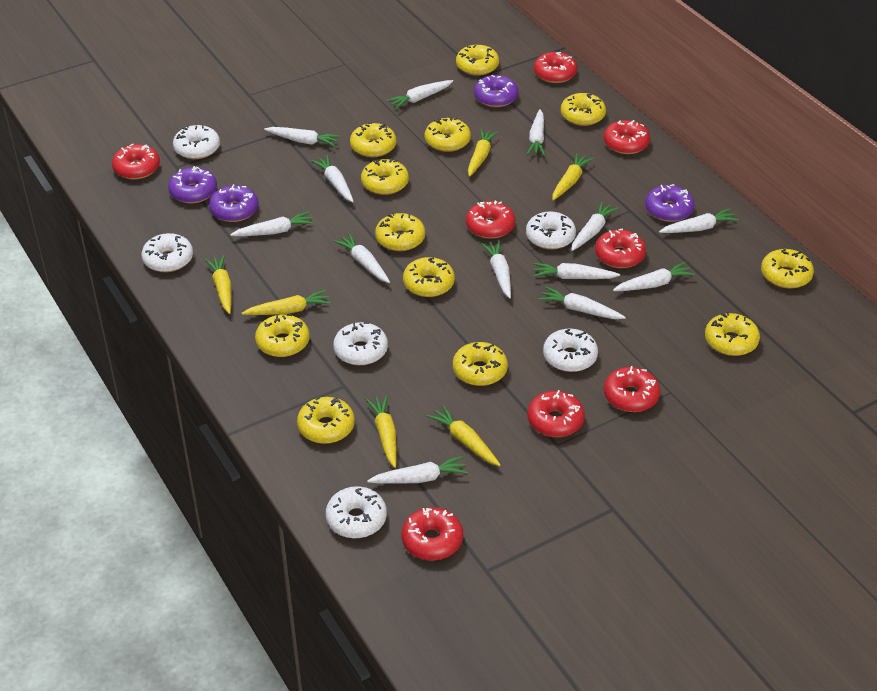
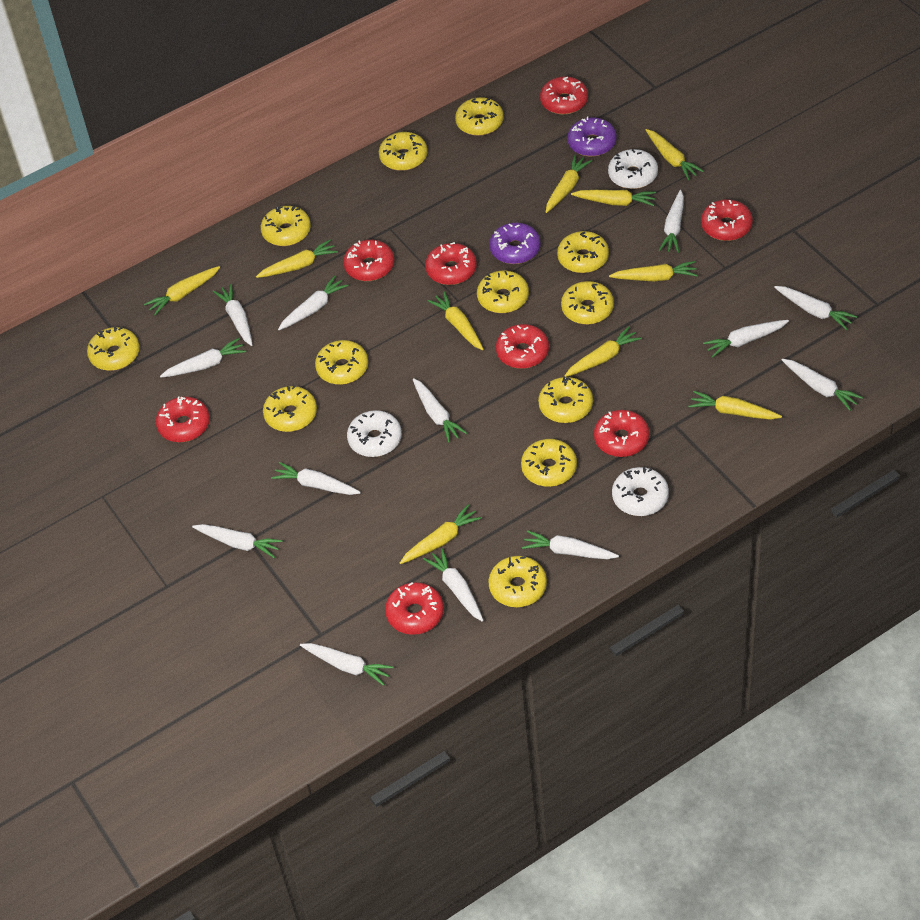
purple donut: 4 -> 2
white donut: 6 -> 3
yellow carrot: 6 -> 10

